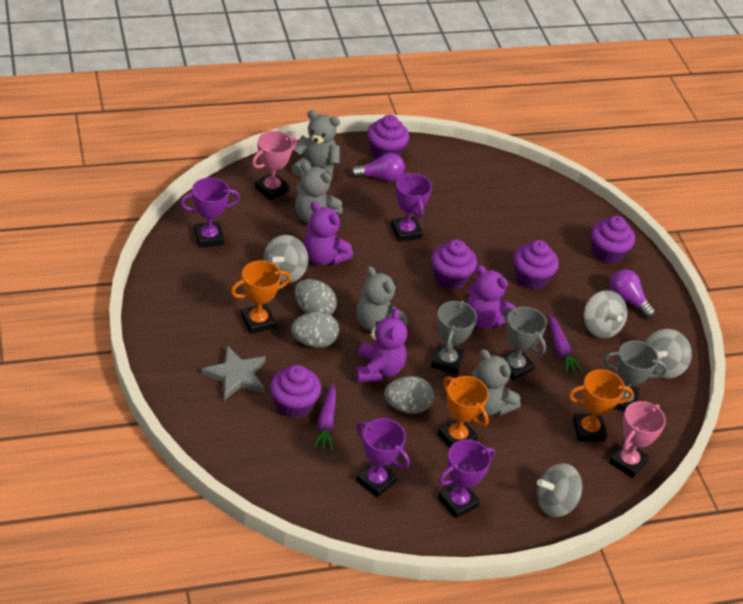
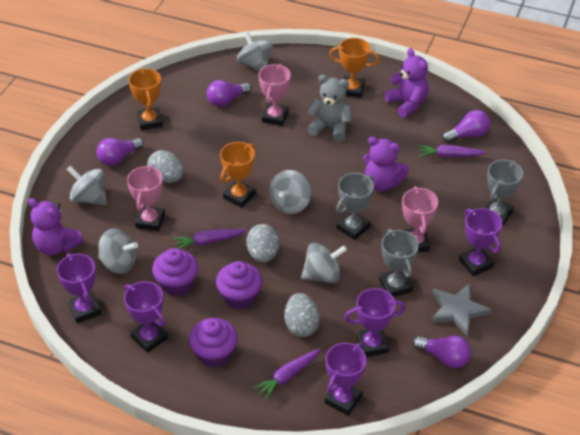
grey spinning top: 4 -> 5
grey teddy bear: 4 -> 1
pink trophy: 2 -> 3
purple carrot: 2 -> 3
purple cupcake: 5 -> 3
purple light bulb: 2 -> 4
purple trophy: 4 -> 5

